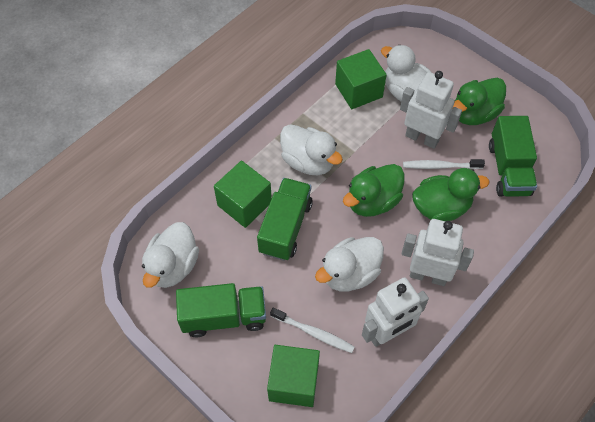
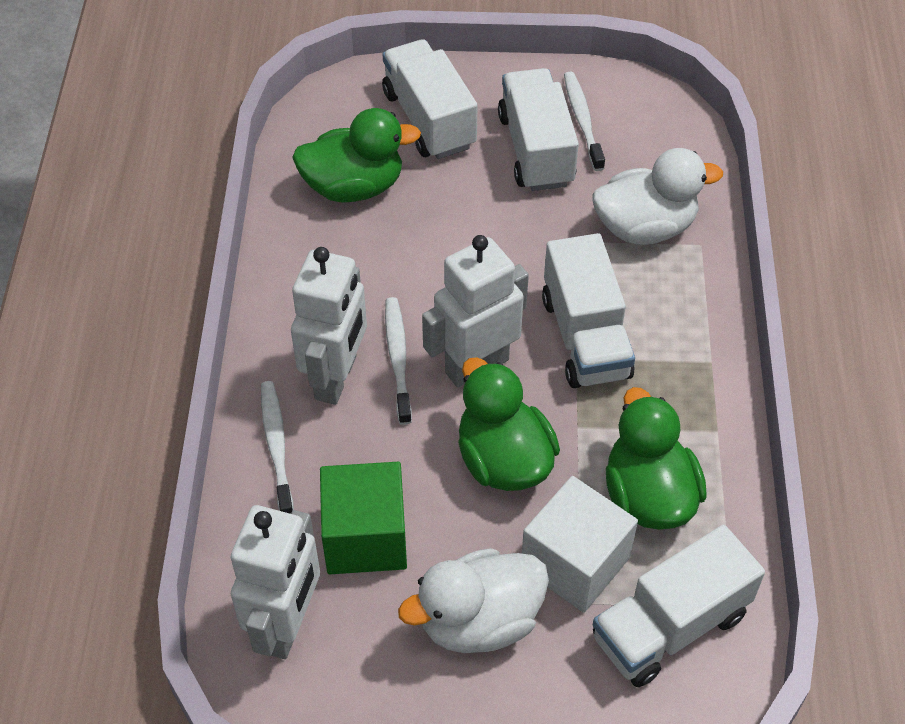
green cube: 3 -> 1
green truck: 3 -> 0
white cube: 0 -> 1
white duck: 4 -> 2
white toothbrush: 2 -> 3
white truck: 0 -> 4

